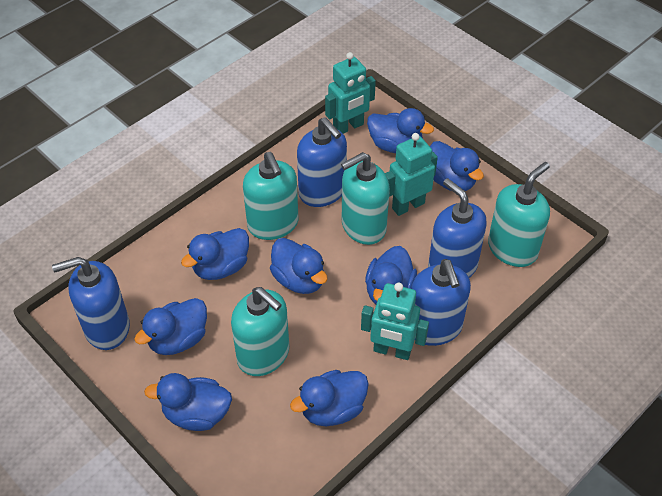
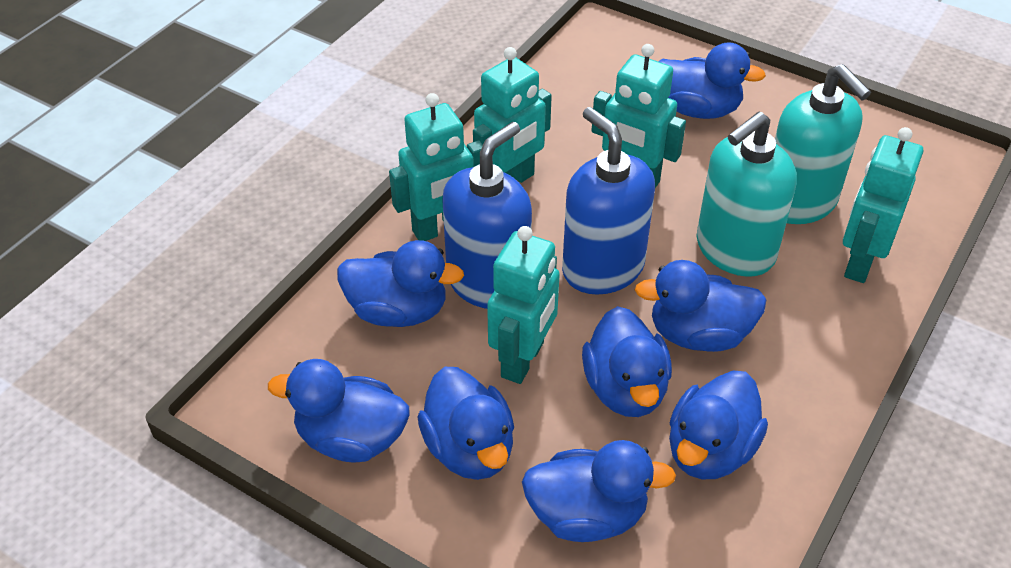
blue soap dispenser: 4 -> 2
turquoise robot: 3 -> 5
turquoise soap dispenser: 4 -> 2

